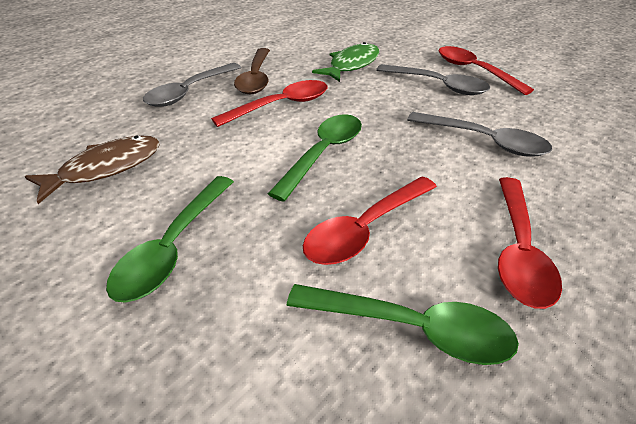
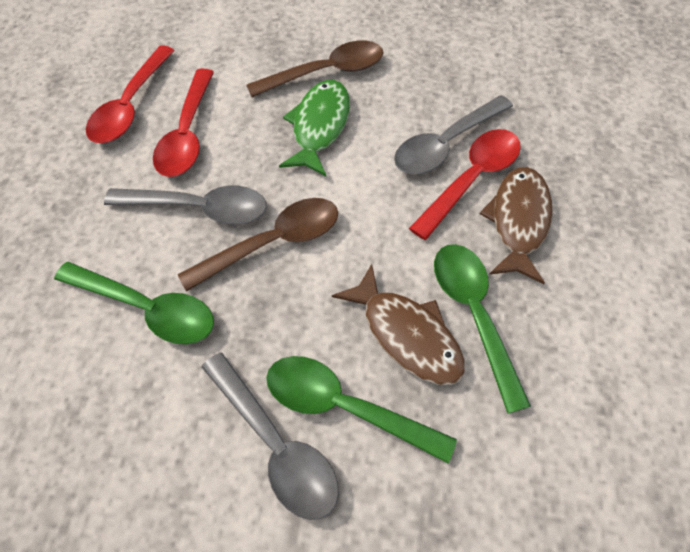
brown fish: 1 -> 2
brown spoon: 1 -> 2
red spoon: 4 -> 3

